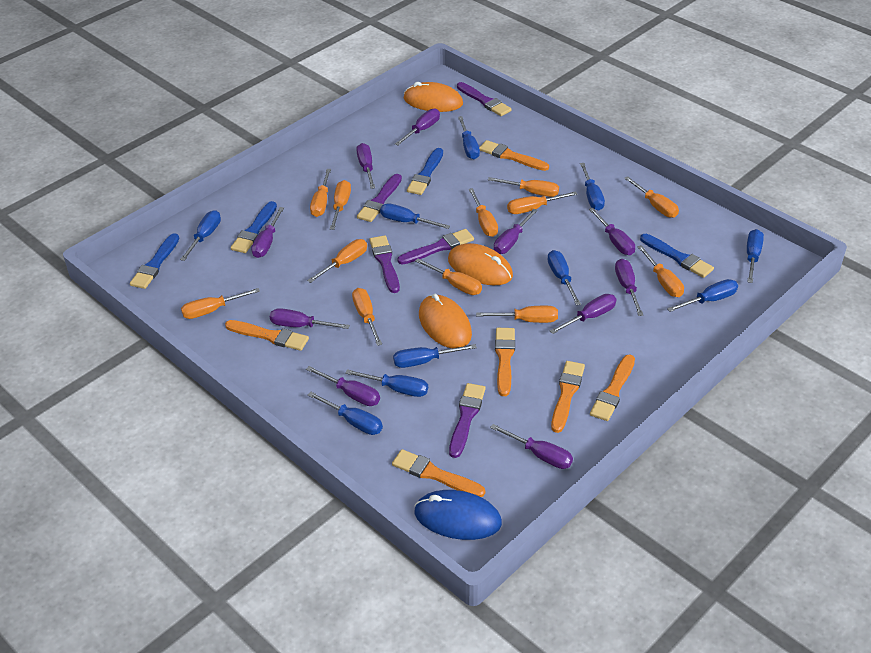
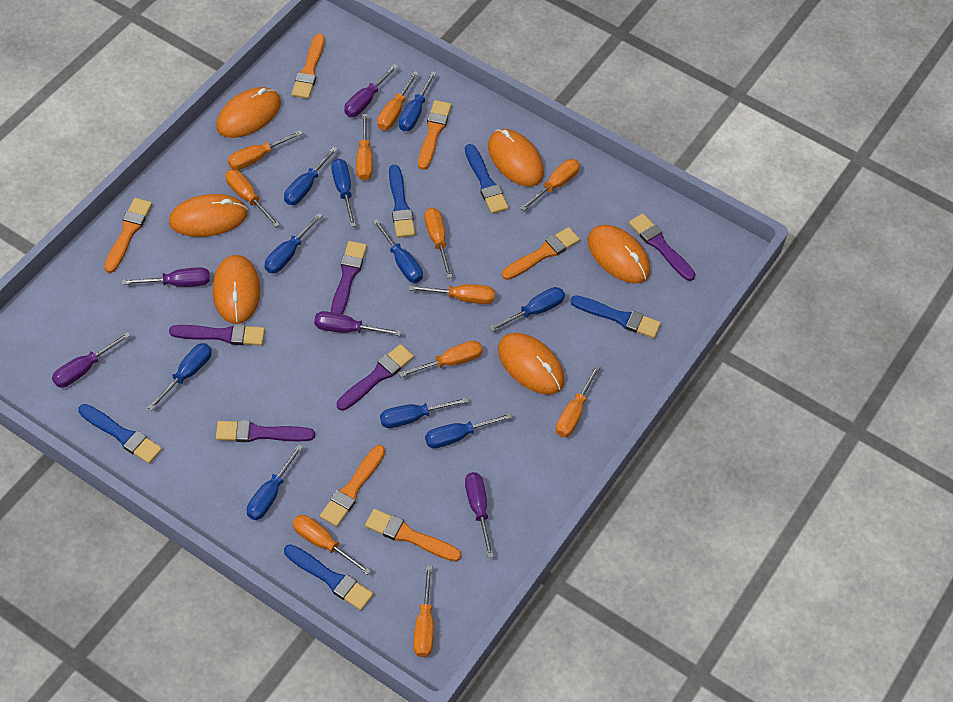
blue brush: 4 -> 5
blue mouse: 1 -> 0
orange mouse: 3 -> 6
orange screwdriver: 12 -> 11
purple screwdriver: 10 -> 5

